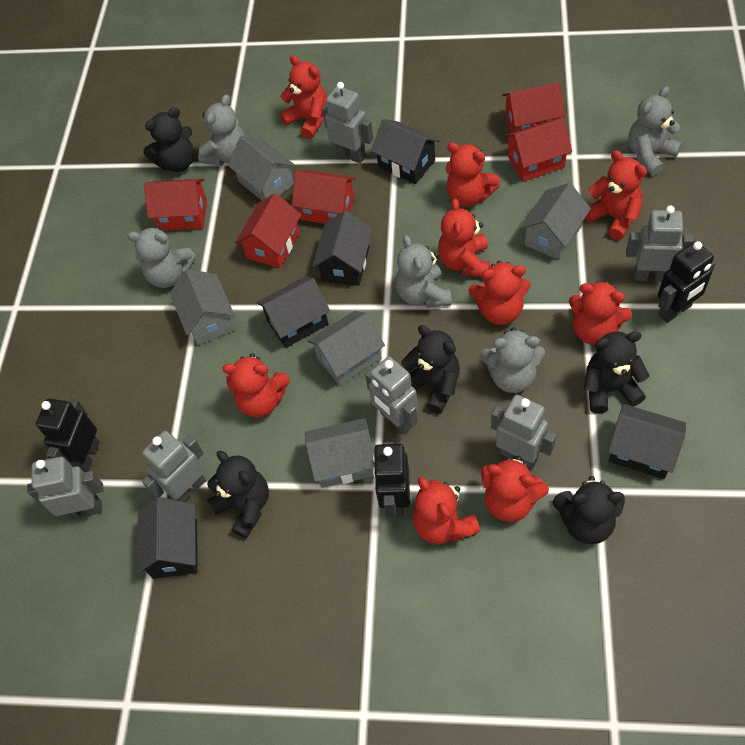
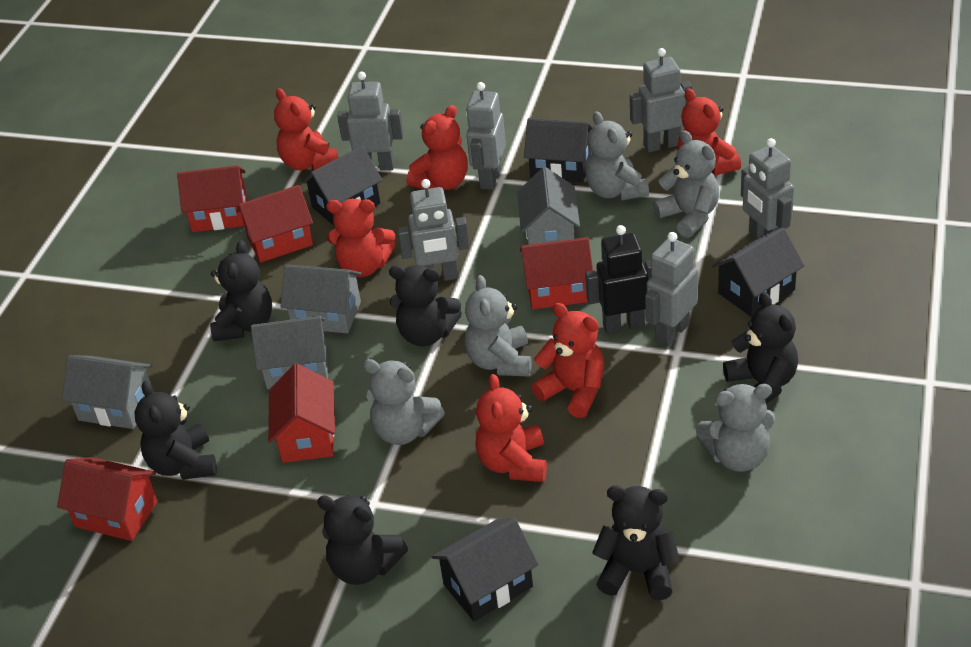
black house: 5 -> 4
black robot: 3 -> 1
black teddy bear: 5 -> 6
grey house: 5 -> 4
red teddy bear: 9 -> 6

